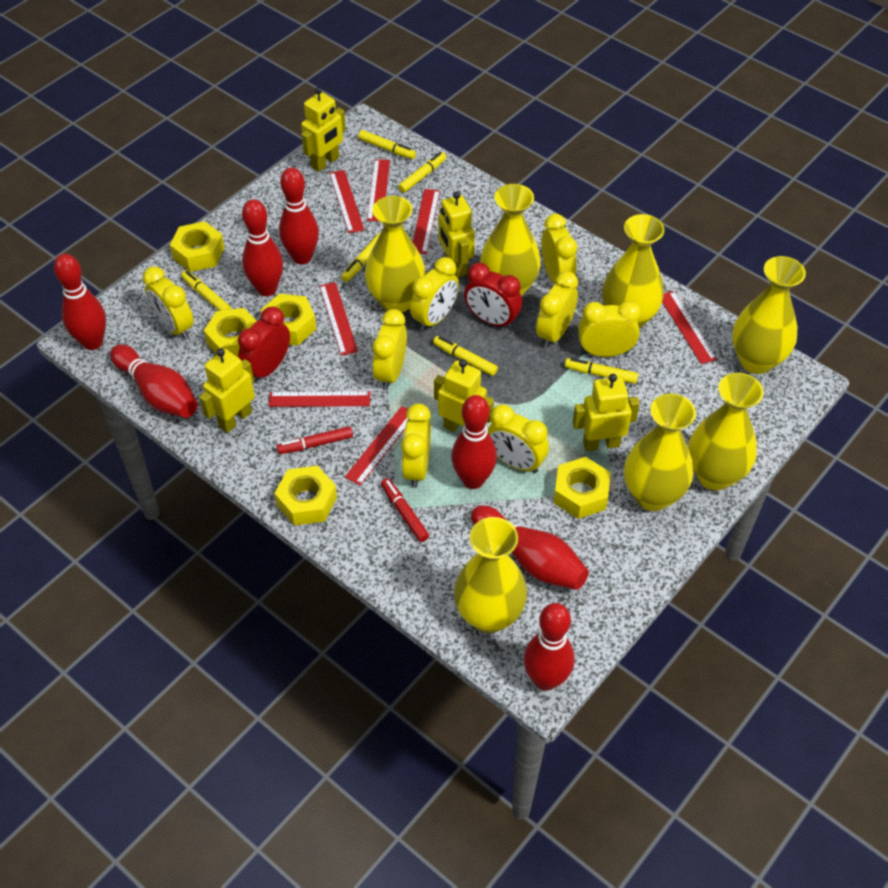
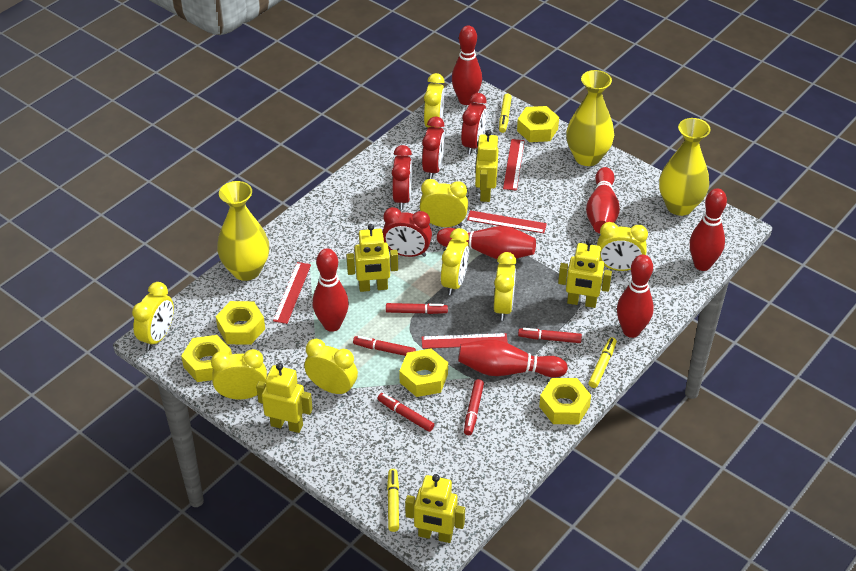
red clock: 2 -> 4
red marker: 2 -> 5
red ruler: 7 -> 4
yellow marker: 6 -> 3
yellow vase: 7 -> 3

